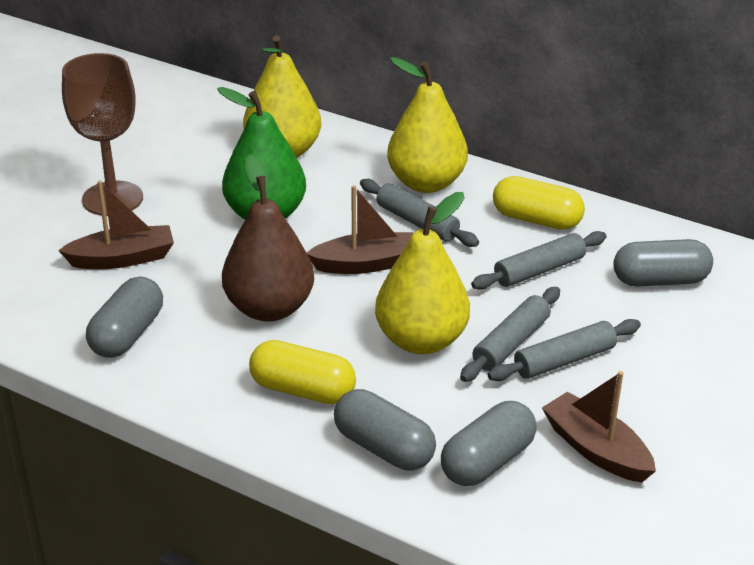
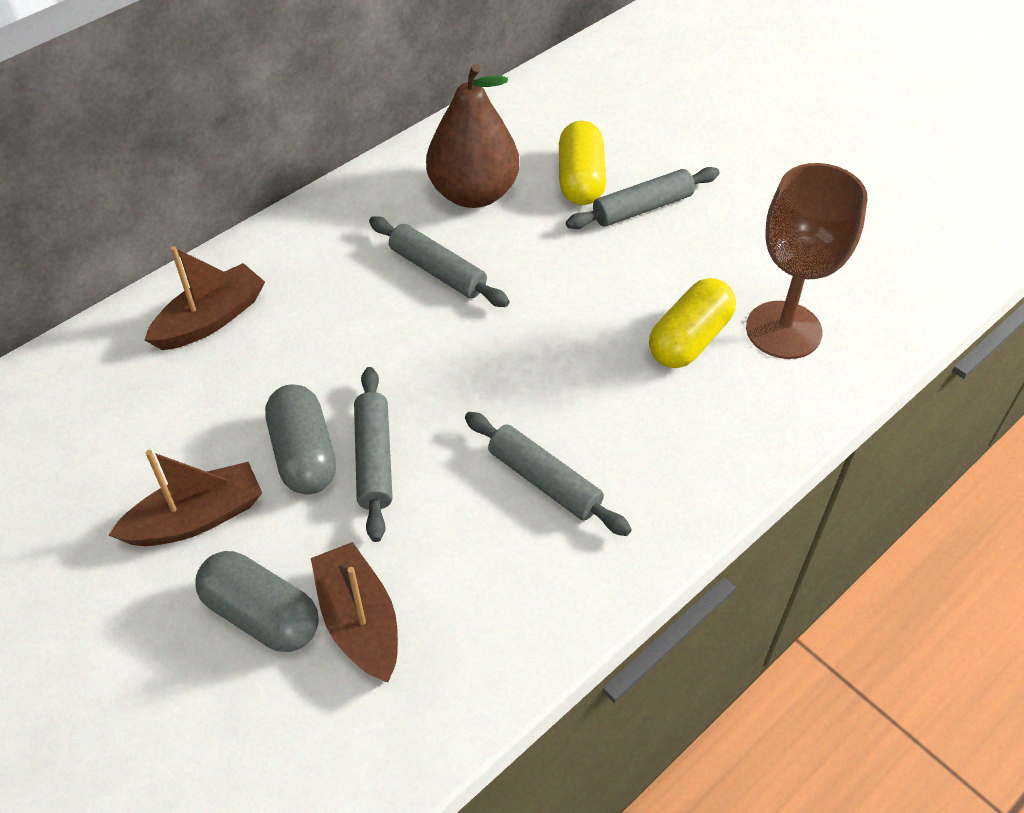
green pear: 1 -> 0
grey capsule: 4 -> 2
yellow pear: 3 -> 0

